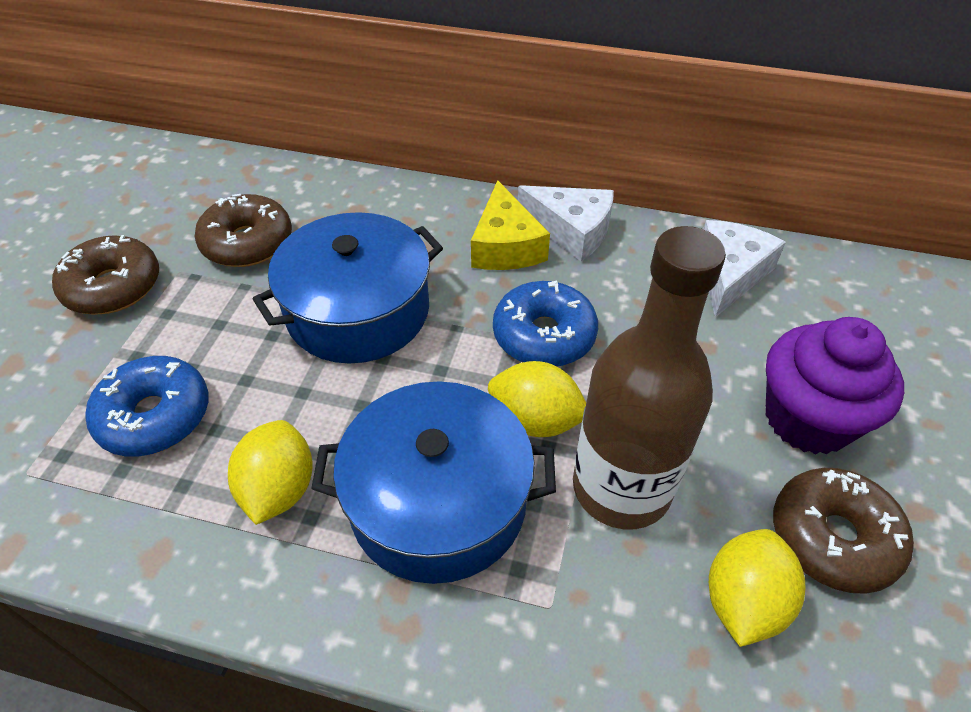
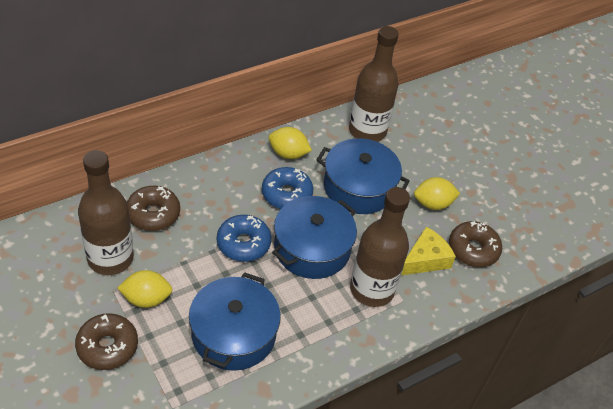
blue pot: 2 -> 3
brown bottle: 1 -> 3
purple cupcake: 1 -> 0
white cheese: 2 -> 0

